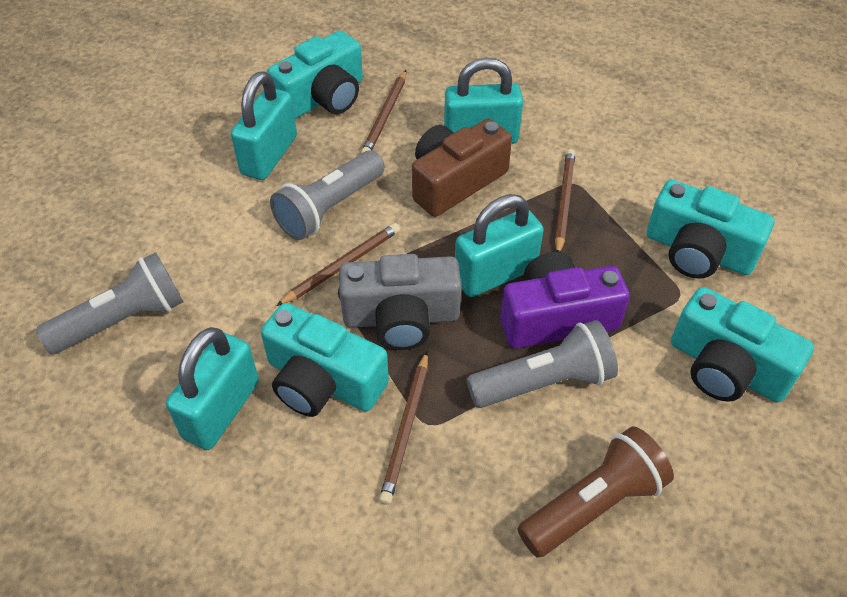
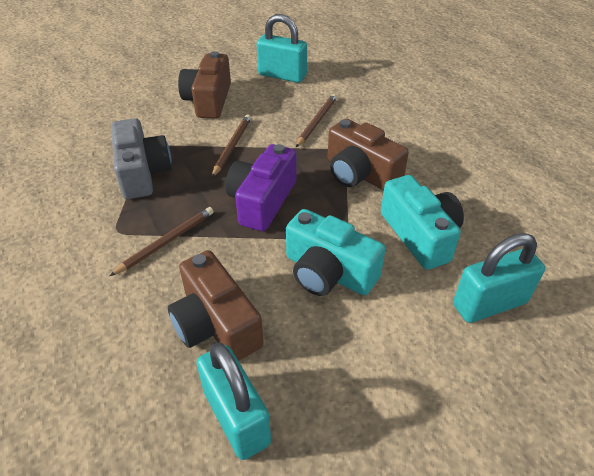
brown camera: 1 -> 3
brown flashlight: 1 -> 0
brown pencil: 4 -> 3
grey flashlight: 3 -> 0
turquoise camera: 4 -> 2
turquoise padlock: 4 -> 3

